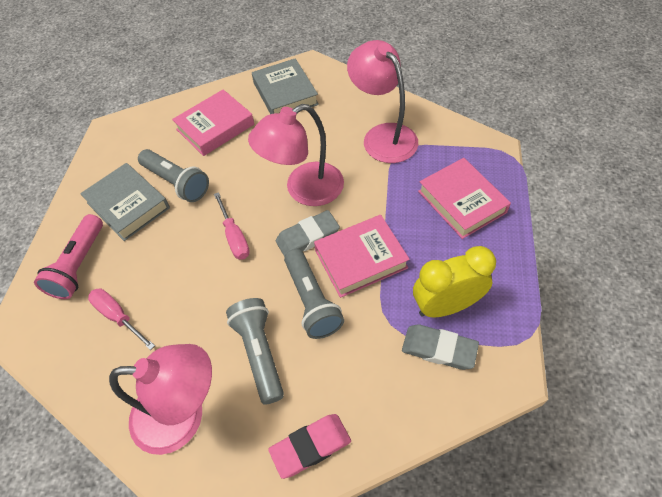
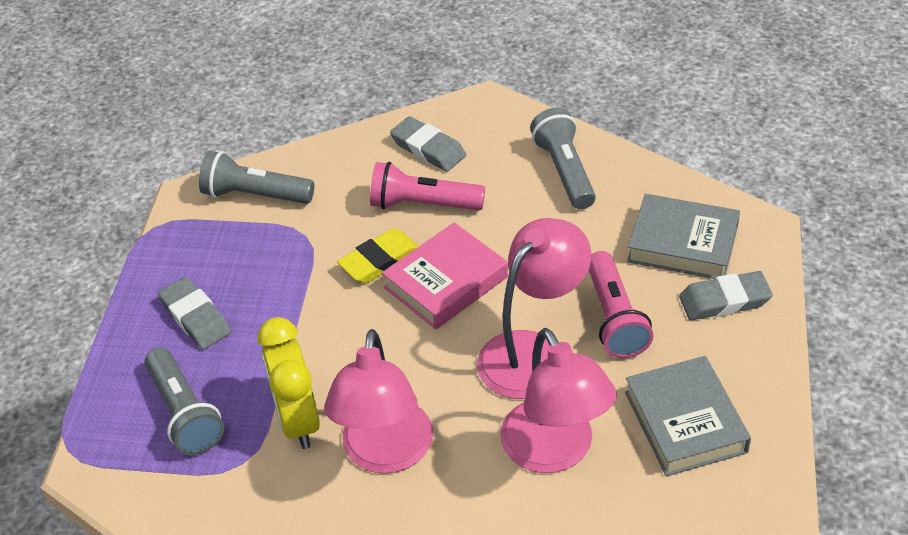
grey eraser: 2 -> 3
pink book: 3 -> 1
pink eraser: 1 -> 0
pink flashlight: 1 -> 2
pink screwdriver: 2 -> 0
yellow eraser: 0 -> 1

